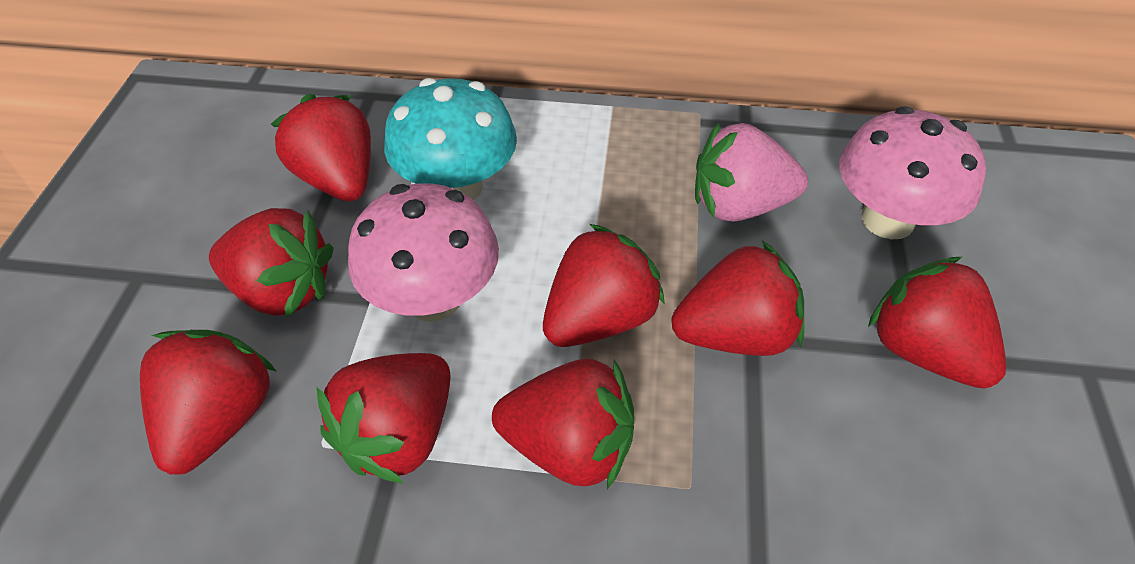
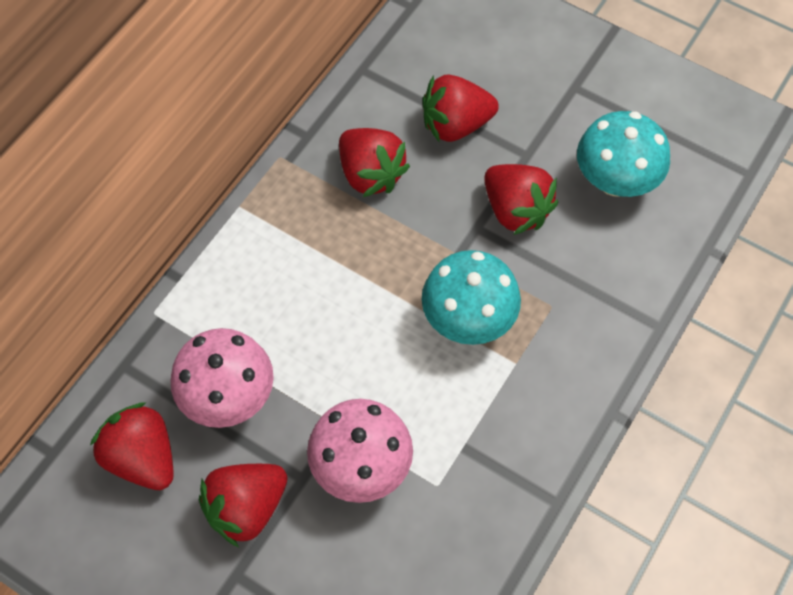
pink strawberry: 1 -> 0
red strawberry: 8 -> 5
turquoise mushroom: 1 -> 2

